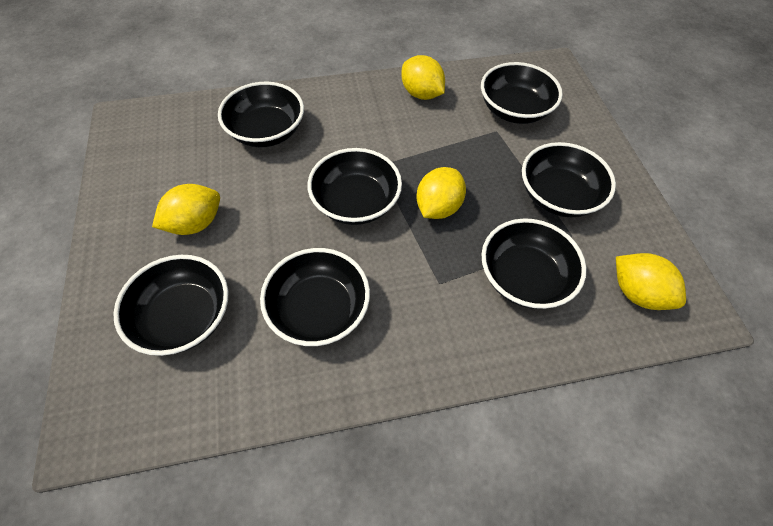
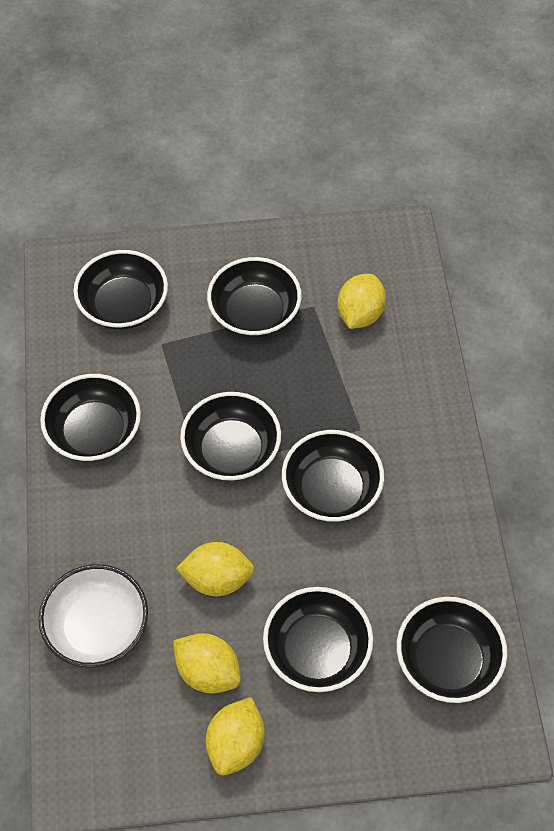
white bowl: 0 -> 1

